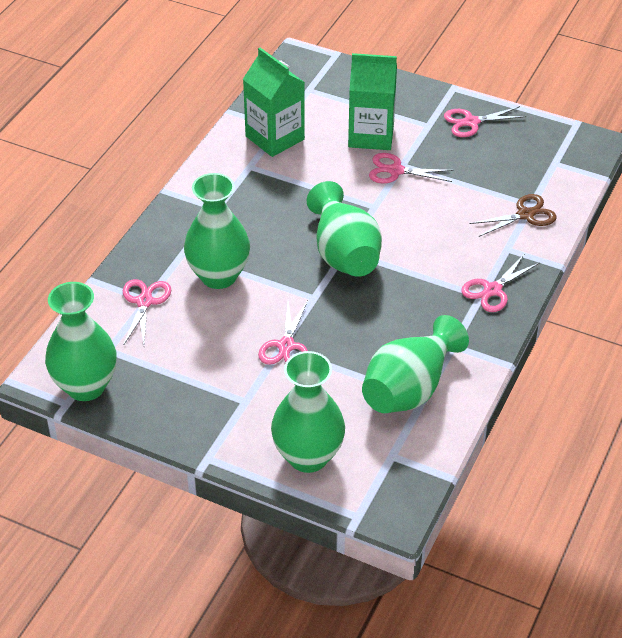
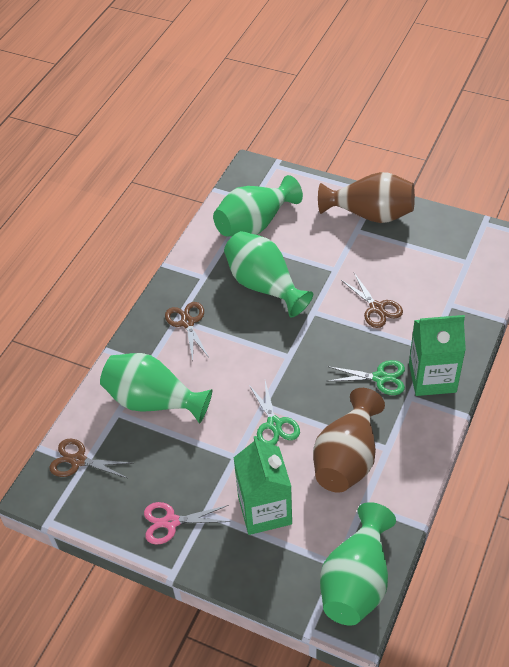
brown scissors: 1 -> 3
brown vase: 0 -> 2
green scissors: 0 -> 2
green vase: 5 -> 4
pink scissors: 5 -> 1

